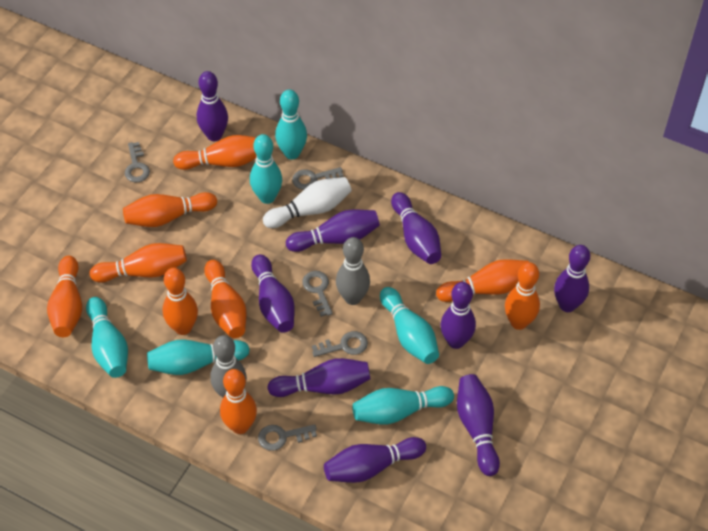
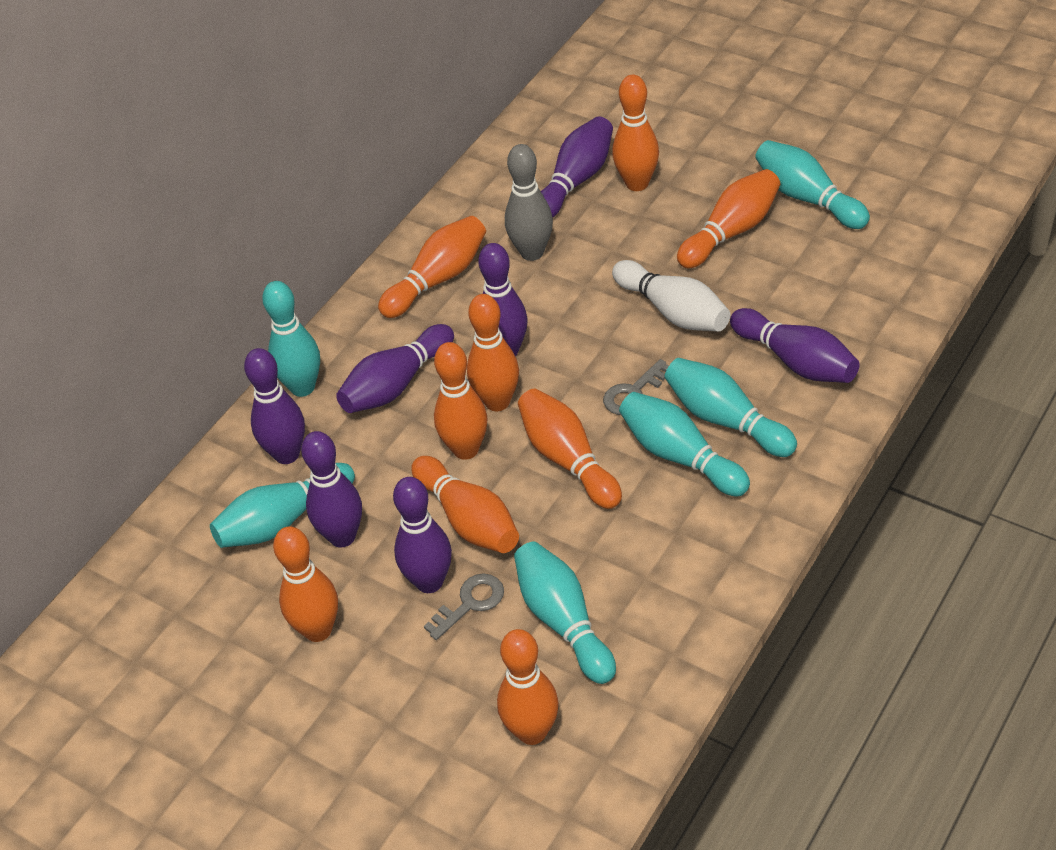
grey bowling pin: 2 -> 1
grey key: 5 -> 2
purple bowling pin: 9 -> 7

